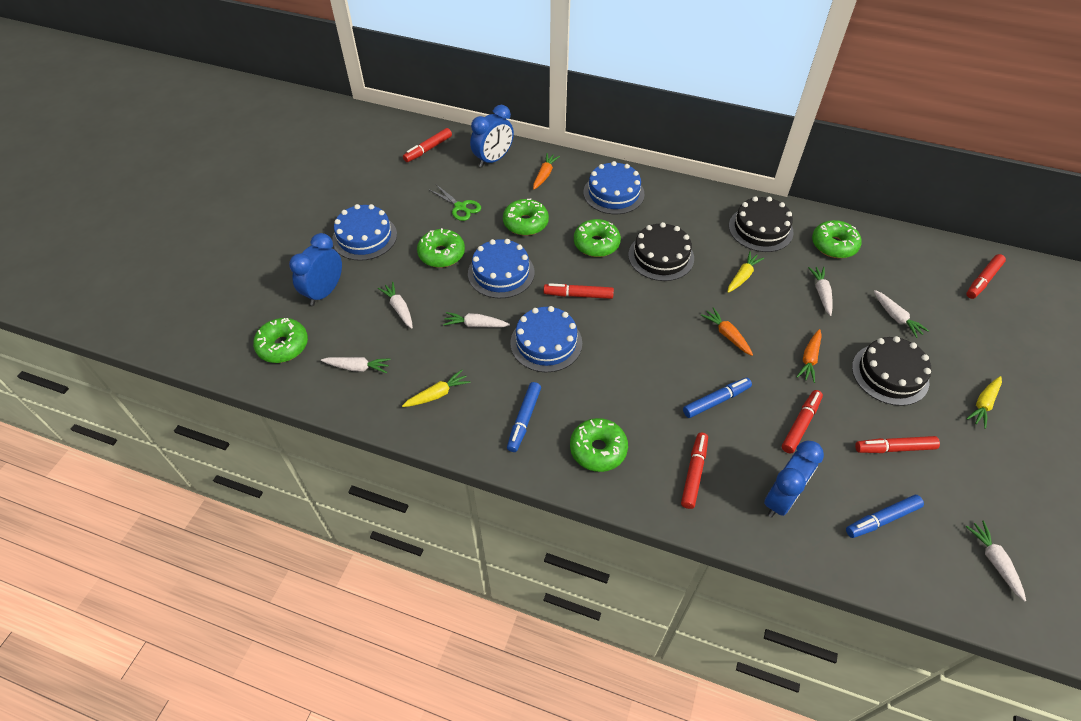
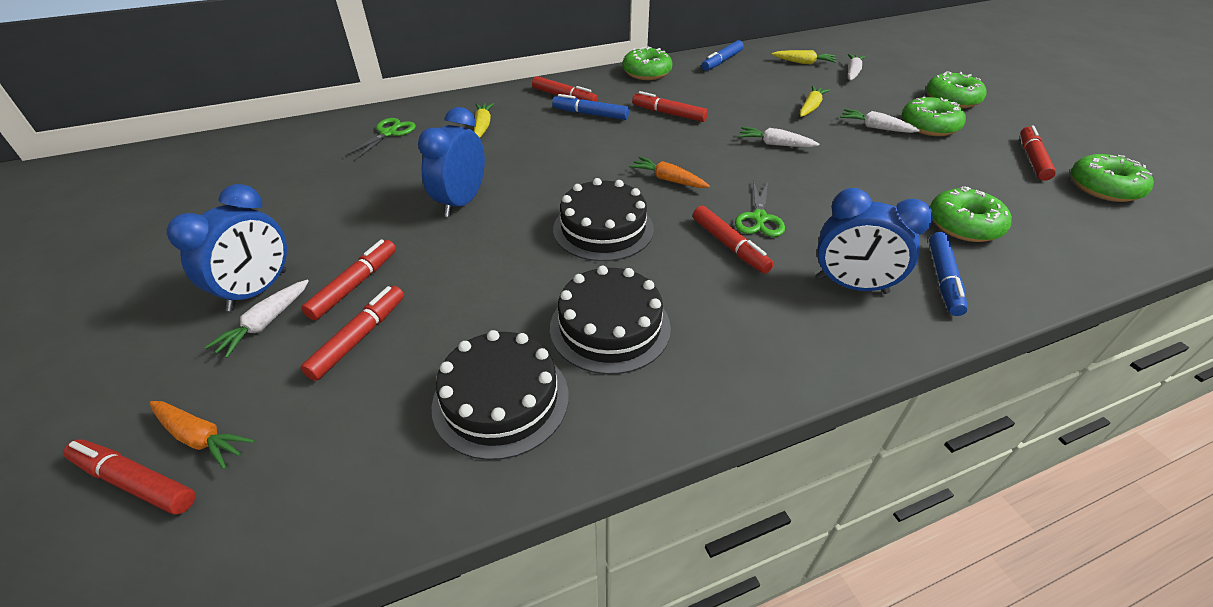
blue cake: 4 -> 0
green donut: 6 -> 5
green scissors: 1 -> 2
orange carrot: 3 -> 2
red marker: 6 -> 7
white carrot: 6 -> 4

